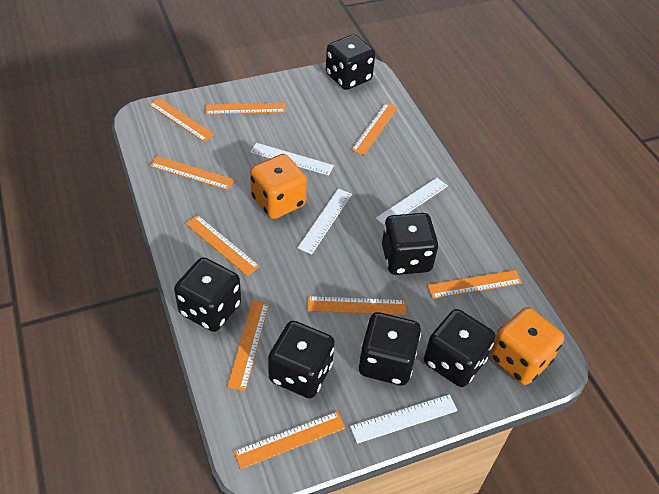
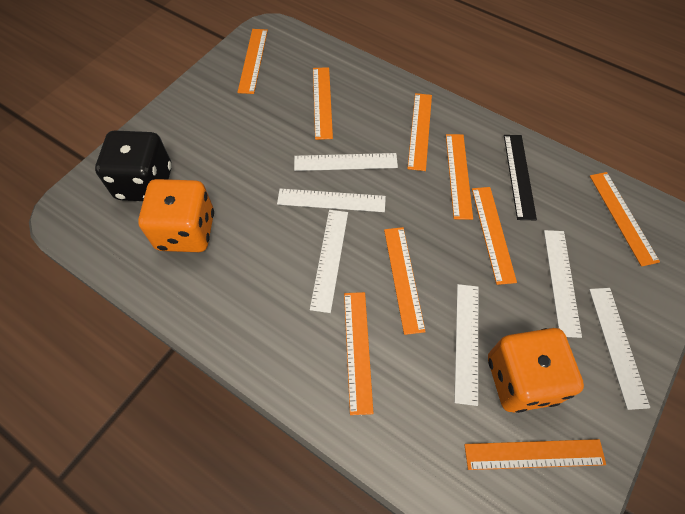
black dice: 6 -> 1
black ruler: 0 -> 1
white ruler: 4 -> 6

